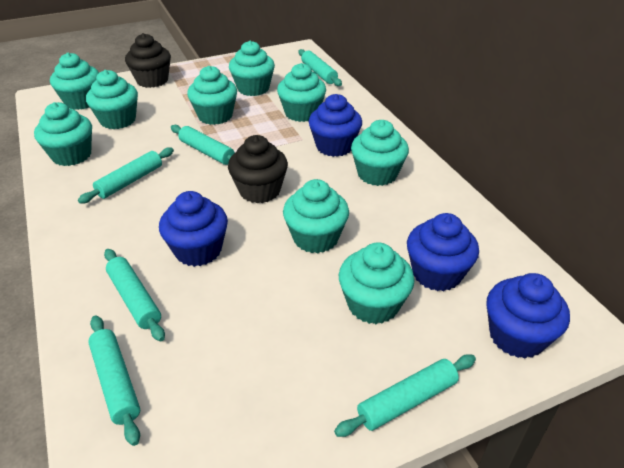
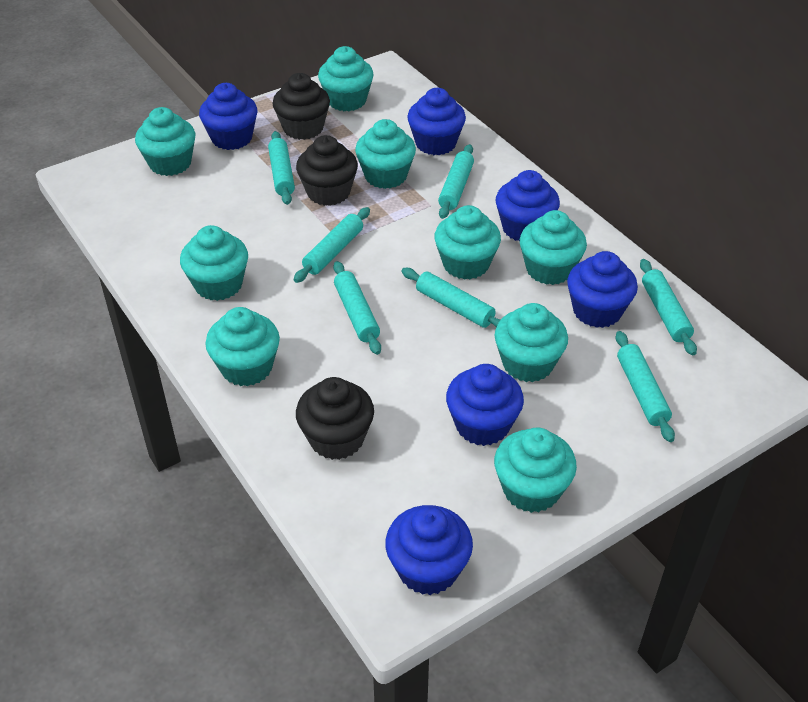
black cupcake: 2 -> 3
blue cupcake: 4 -> 6
turquoise rolling pin: 6 -> 7

